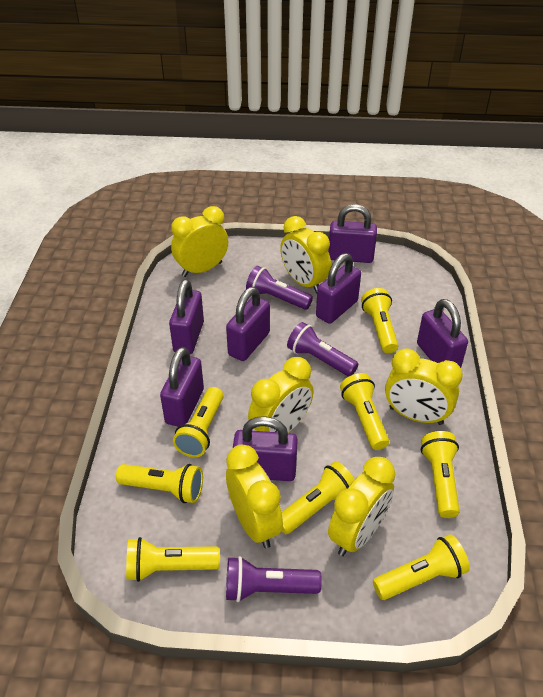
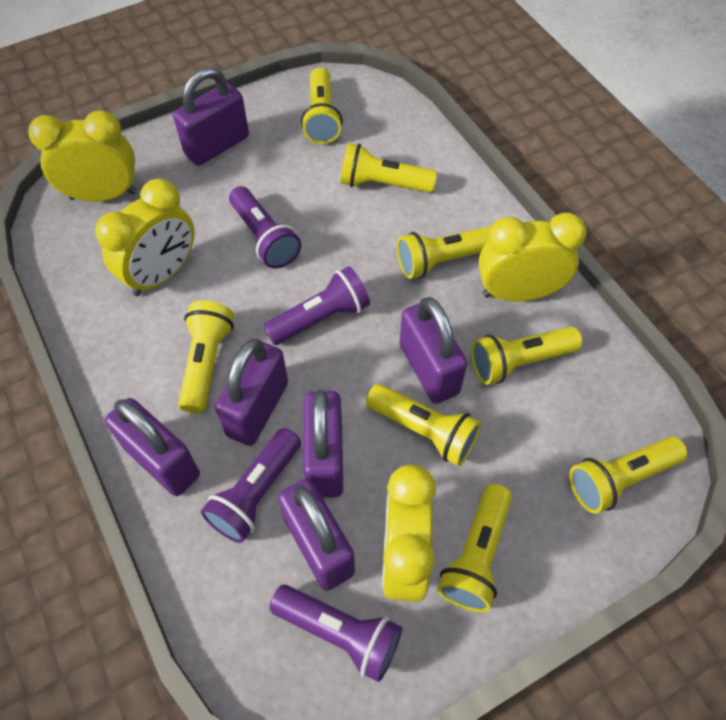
purple flashlight: 3 -> 4
purple padlock: 7 -> 6
yellow clock: 6 -> 4

